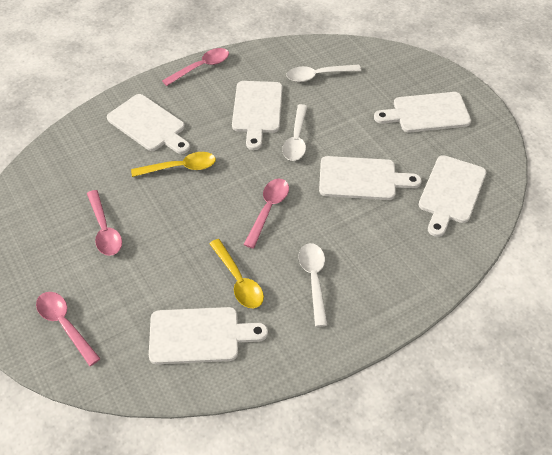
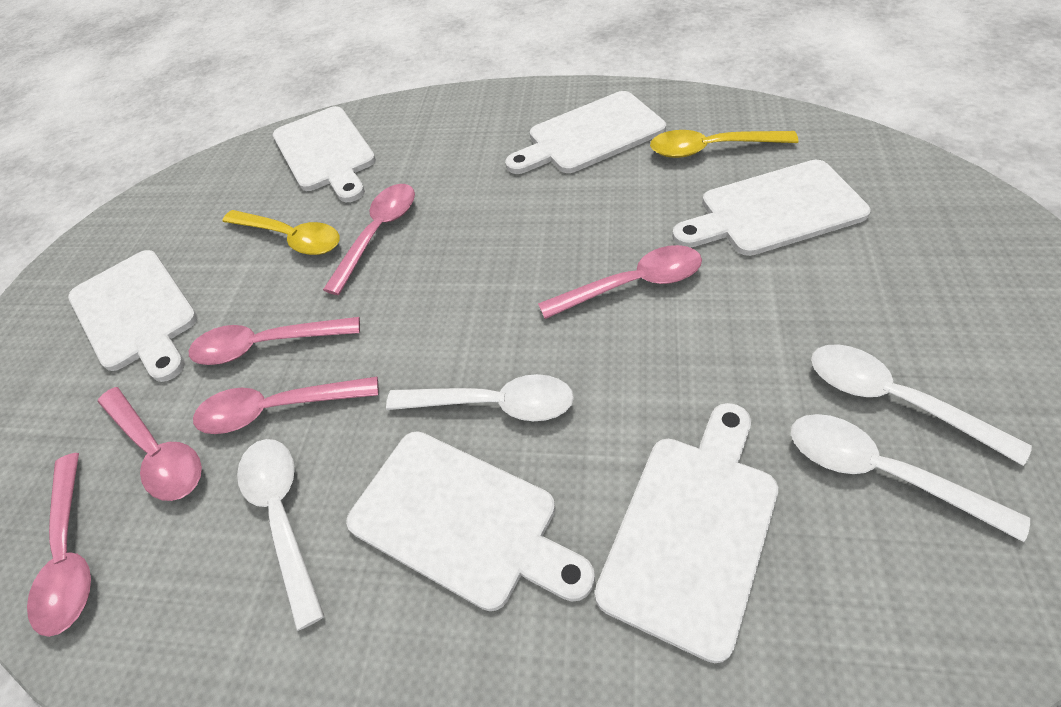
pink spoon: 4 -> 6
white spoon: 3 -> 4

